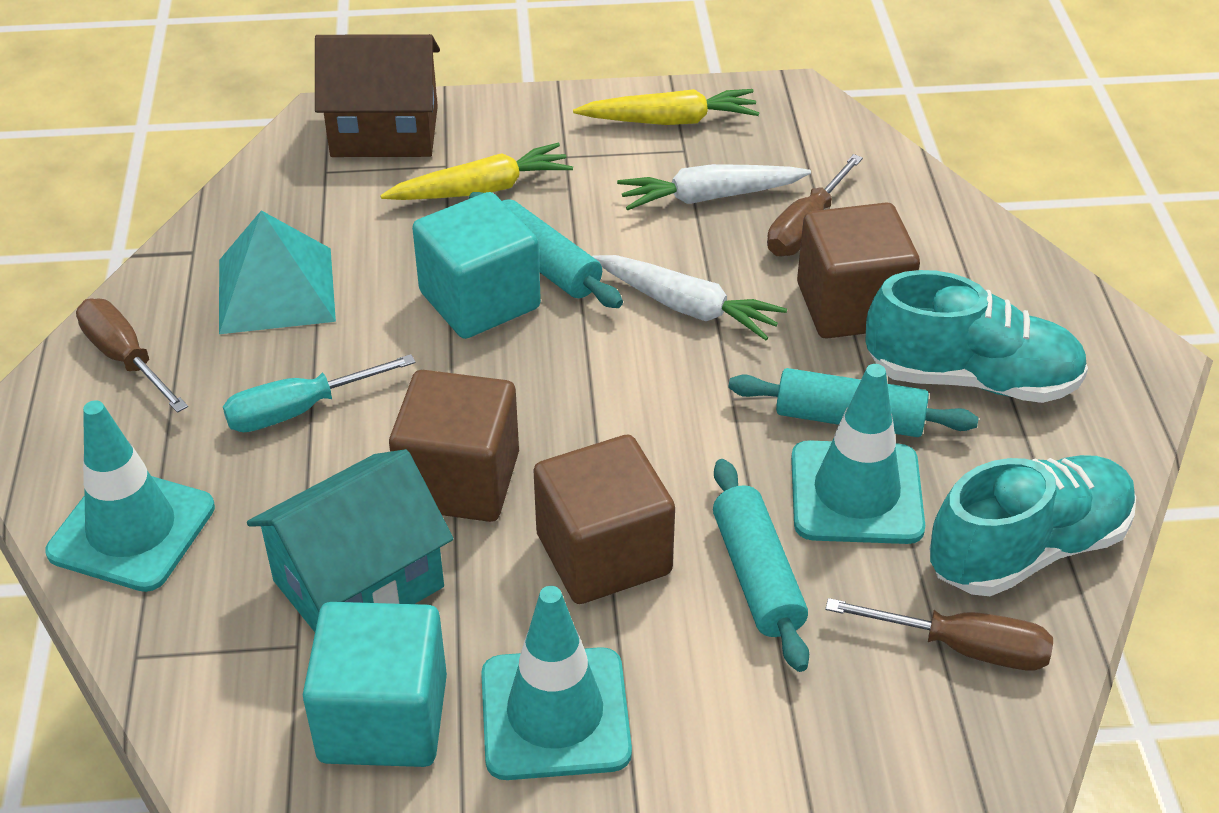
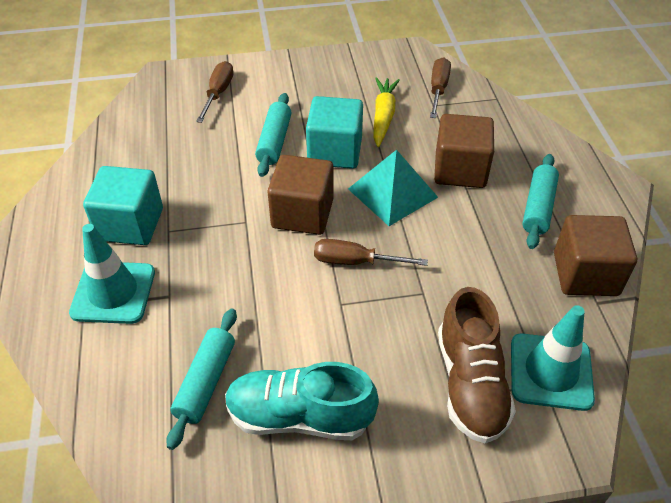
brown house: 1 -> 0
brown shoe: 0 -> 1
turquoise house: 1 -> 0
turquoise screwdriver: 1 -> 0
turquoise shoe: 2 -> 1
turquoise traffic cone: 3 -> 2
white carrot: 2 -> 0
yellow carrot: 2 -> 1

